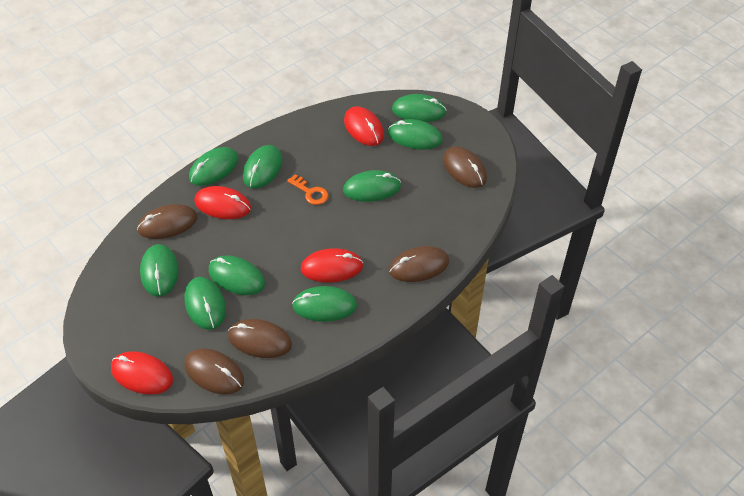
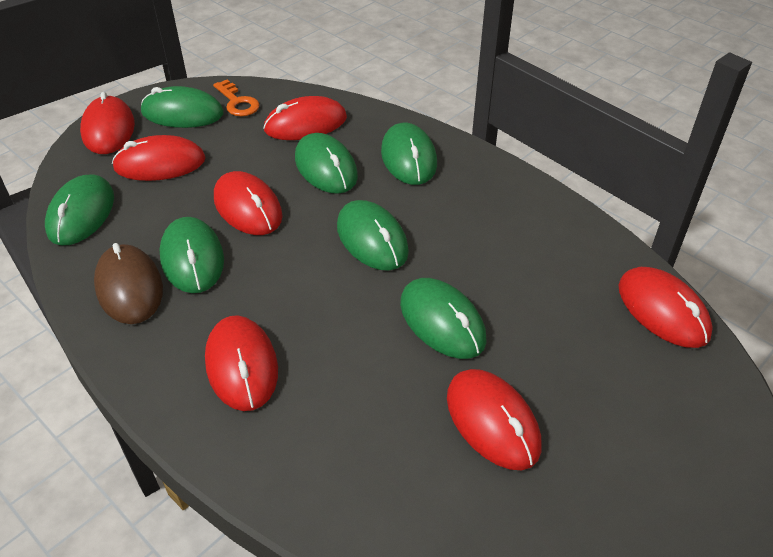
brown mouse: 5 -> 1
green mouse: 9 -> 7
red mouse: 4 -> 7

